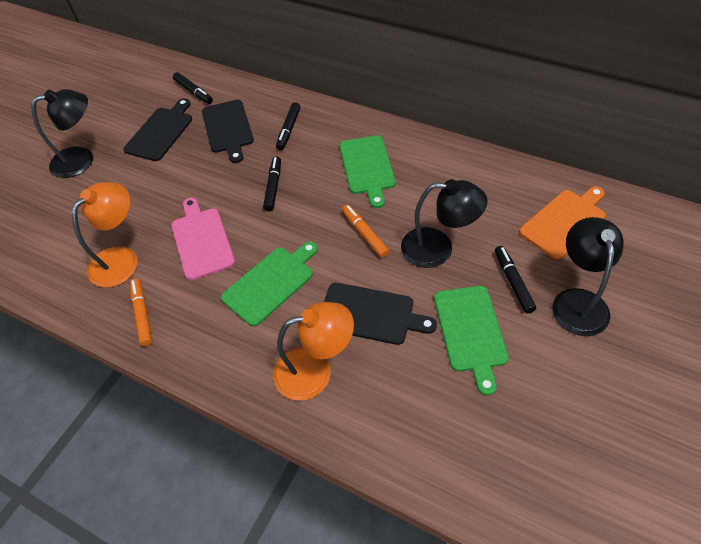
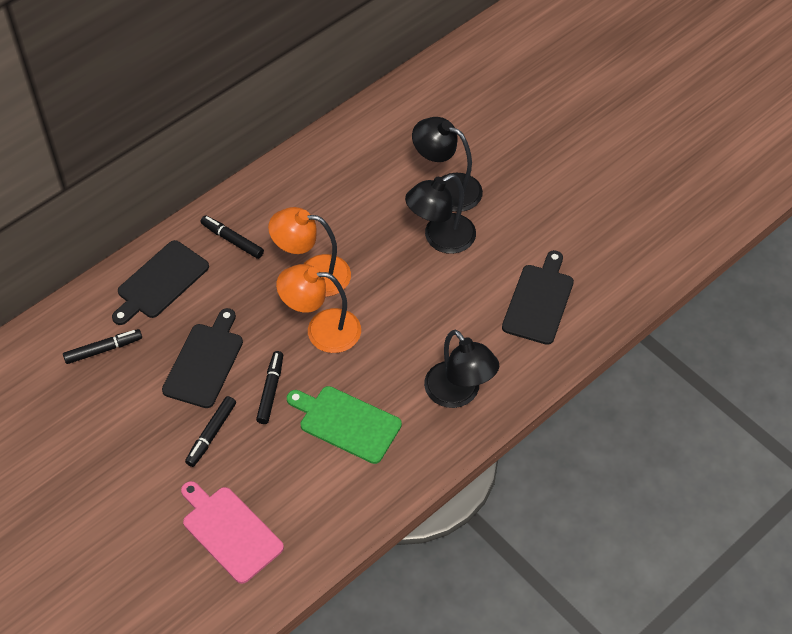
green cutting board: 3 -> 1
orange cutting board: 1 -> 0
orange marker: 2 -> 0

